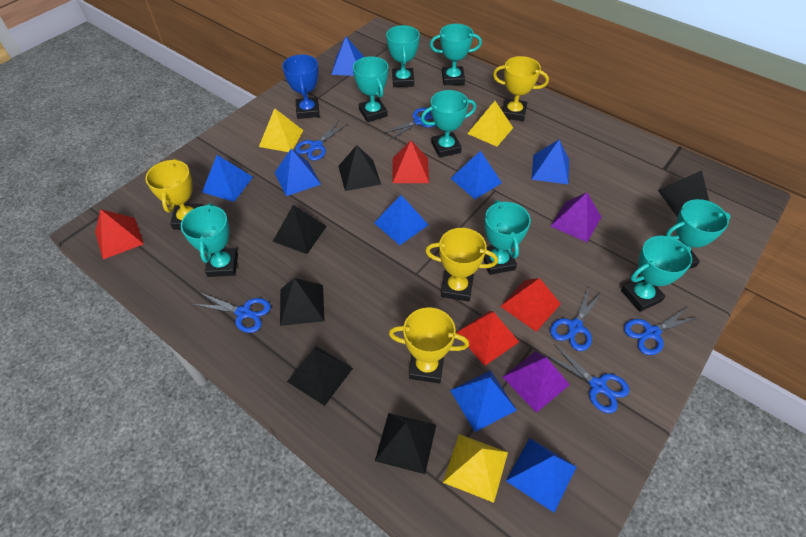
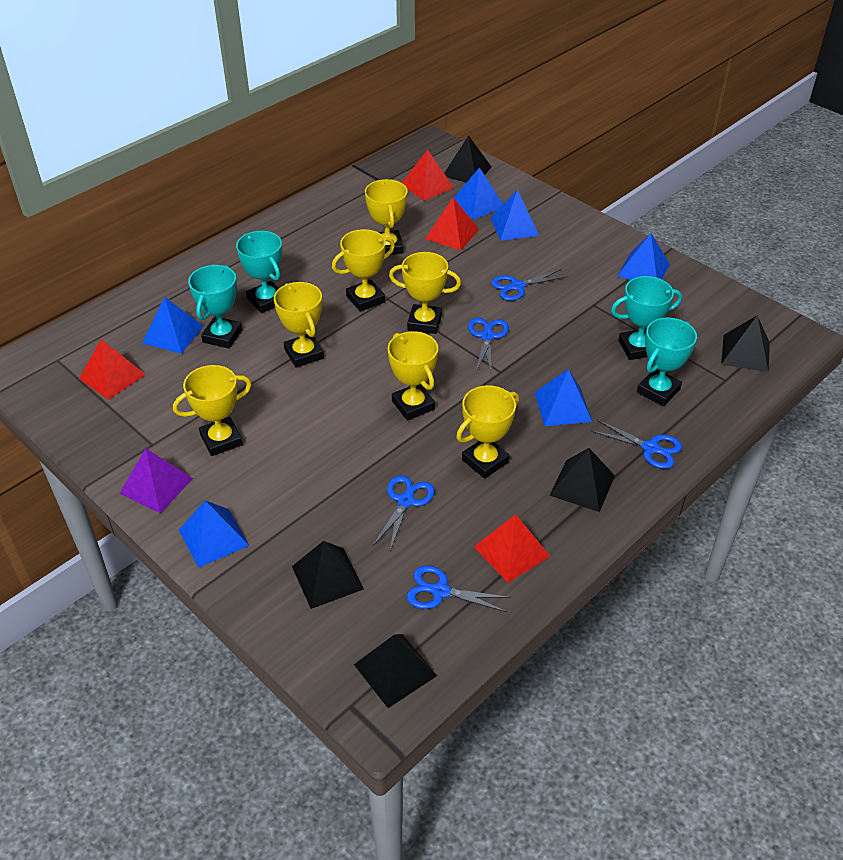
black pyramid: 6 -> 5
blue pyramid: 8 -> 6
blue scissors: 6 -> 5
blue trophy: 1 -> 0
purple pyramid: 2 -> 1
turquoise trophy: 8 -> 4
yellow pyramid: 3 -> 0
yellow trophy: 4 -> 7

